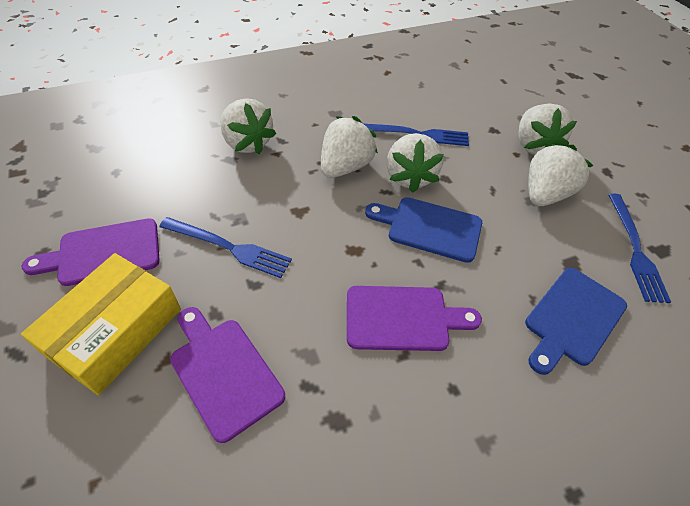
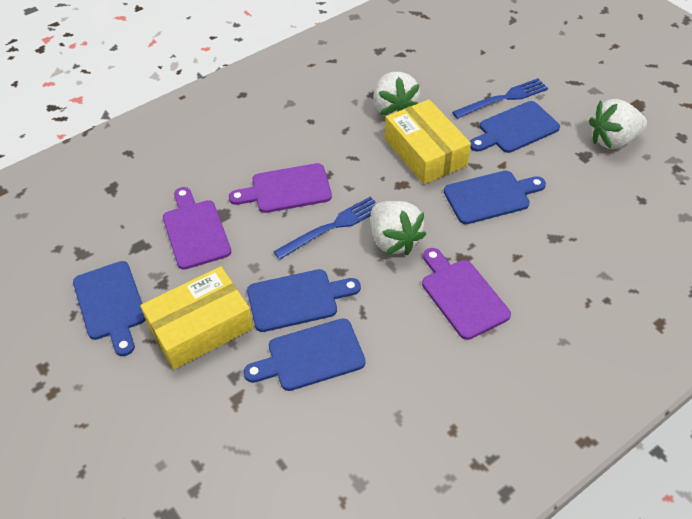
blue cutting board: 2 -> 5
blue fork: 3 -> 2
white strawberry: 5 -> 3
yellow box: 1 -> 2

